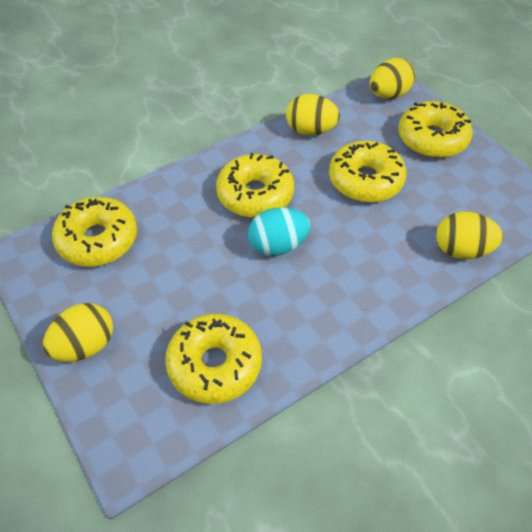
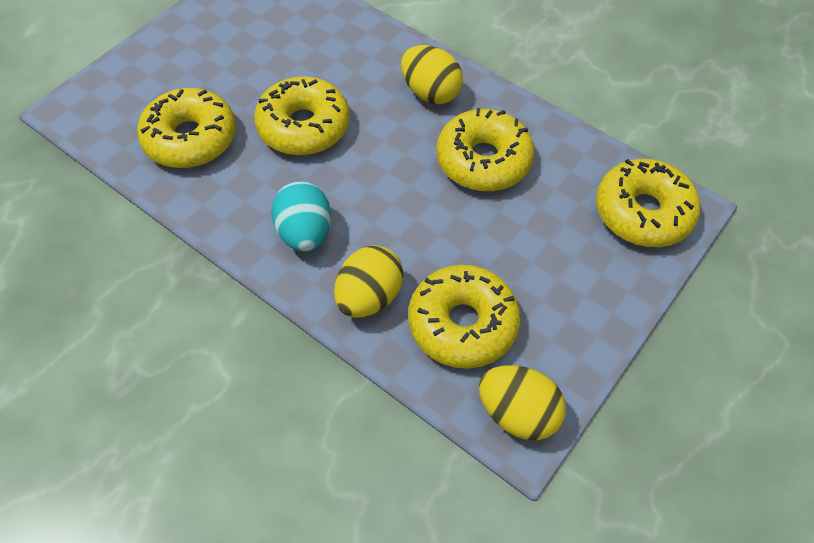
yellow egg: 4 -> 3

